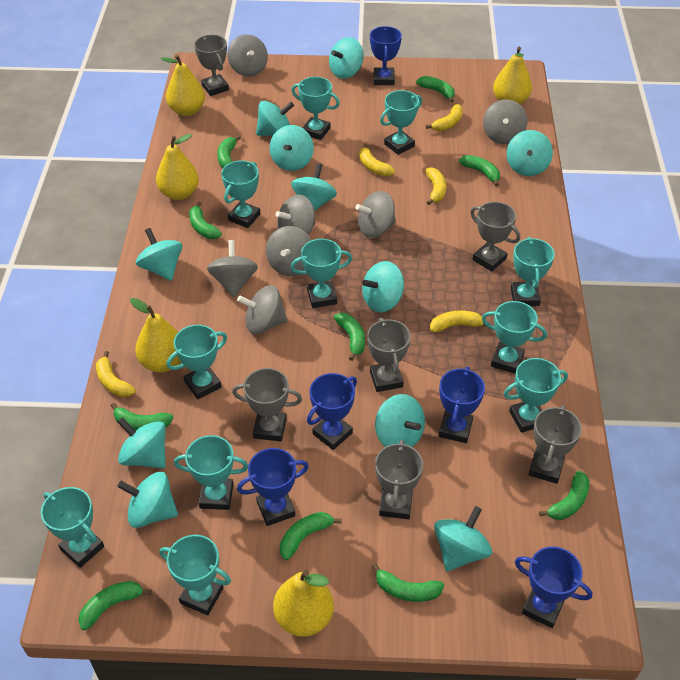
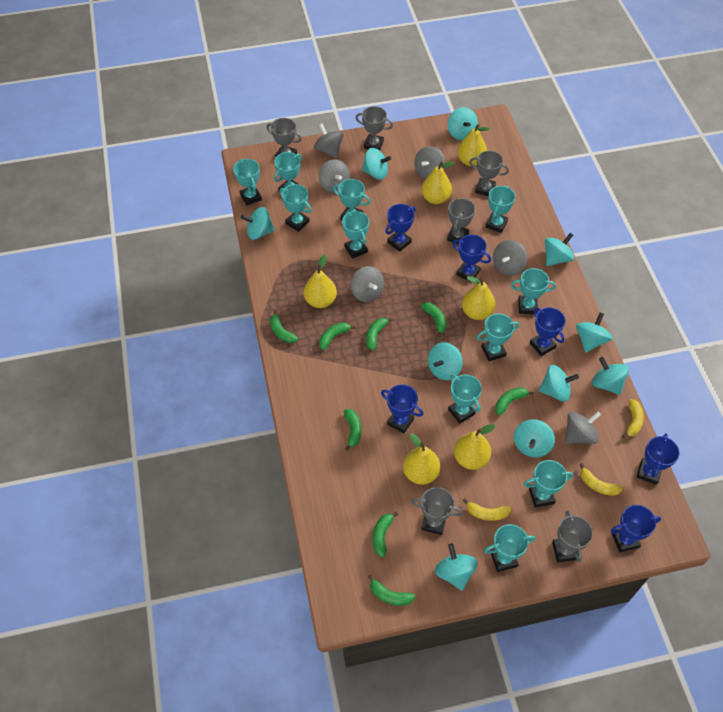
blue trophy: 5 -> 6
green banana: 10 -> 8
grey spinning top: 7 -> 6
turquoise spinning top: 11 -> 10
yellow banana: 5 -> 3
yellow pear: 5 -> 6

